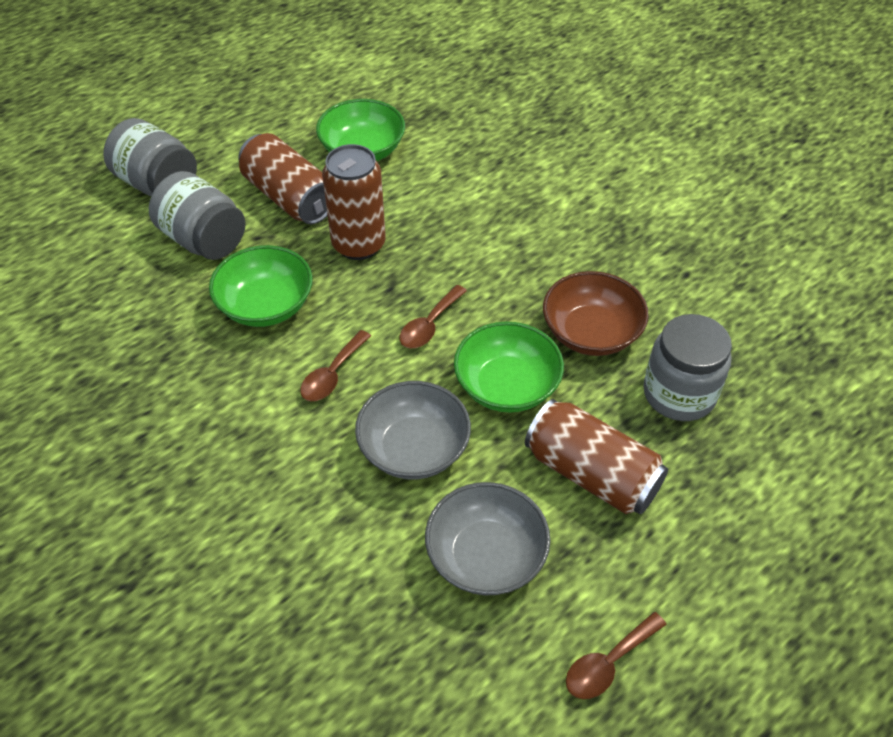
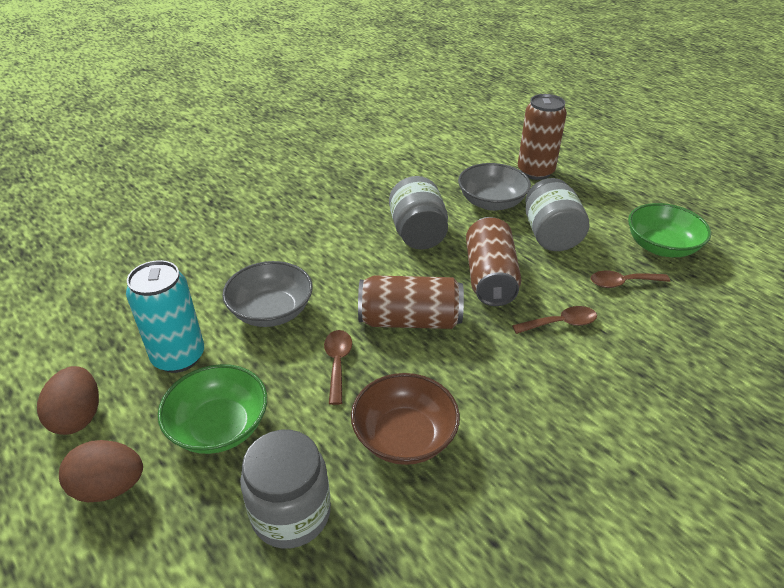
brown egg: 0 -> 2
green bowl: 3 -> 2
turquoise can: 0 -> 1

